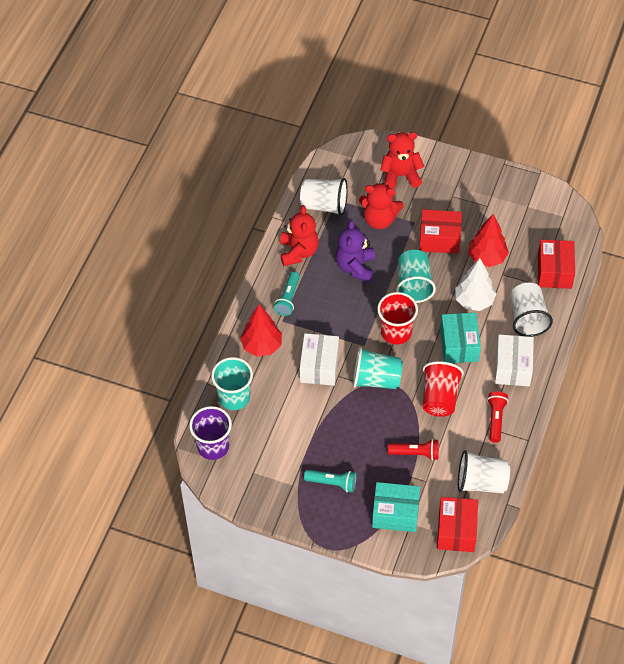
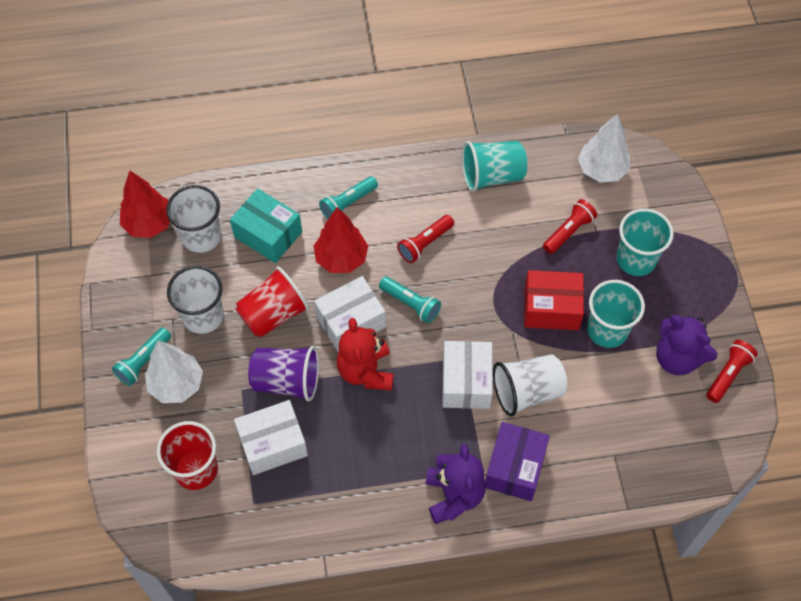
purple box: 0 -> 1
purple teddy bear: 1 -> 2
red box: 3 -> 1
red flashlight: 2 -> 3
red teddy bear: 3 -> 1
turquoise box: 2 -> 1
turquoise flashlight: 2 -> 3
white box: 2 -> 3
white tree: 1 -> 2

